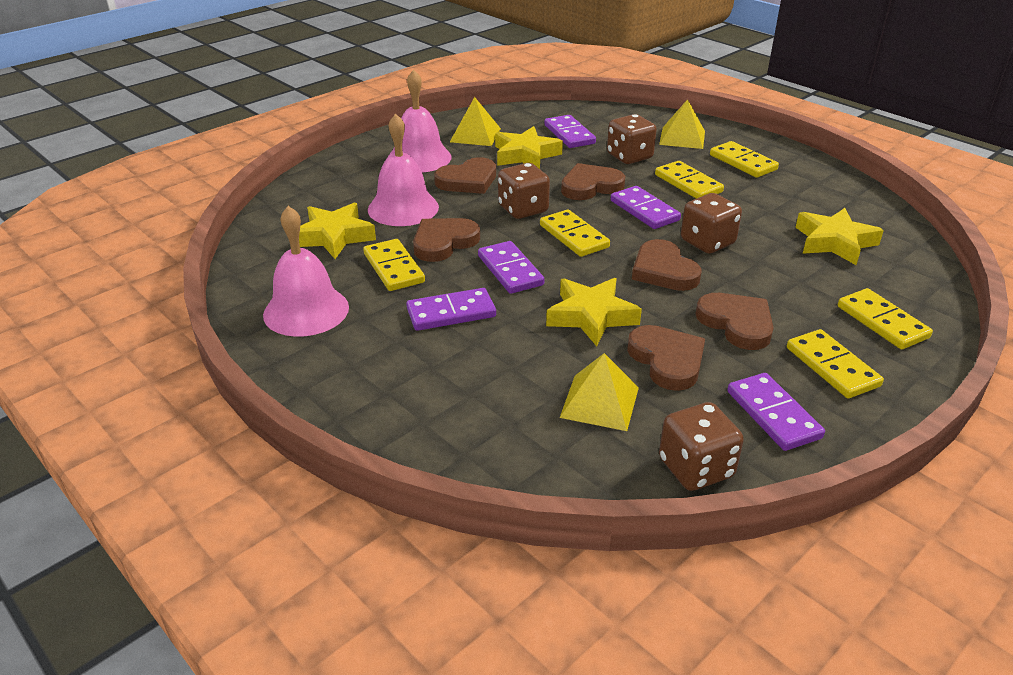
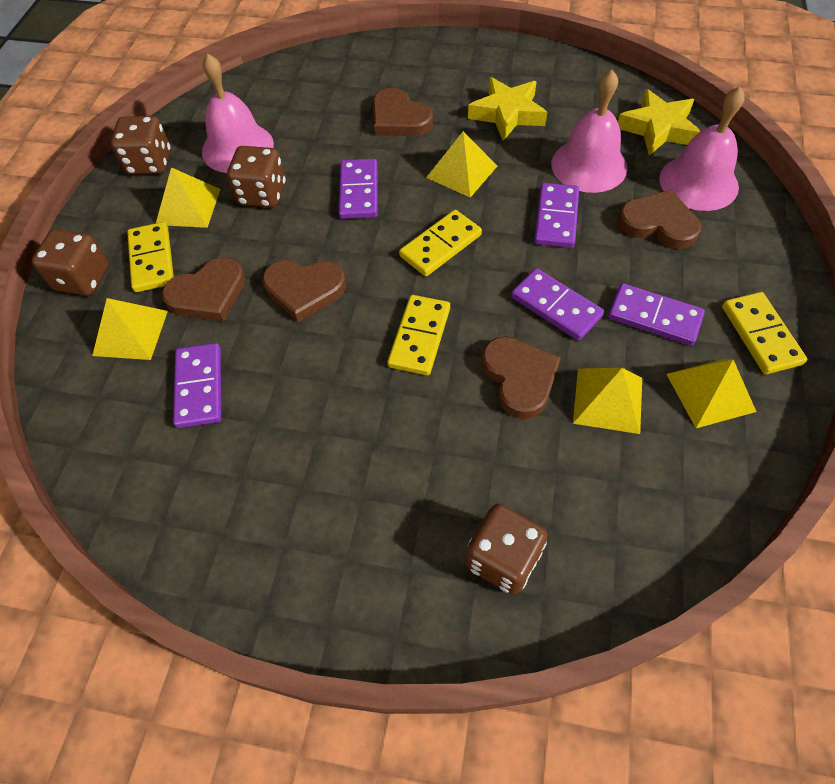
brown heart: 6 -> 5
yellow domino: 6 -> 4
yellow pyramid: 3 -> 5
yellow star: 4 -> 2

